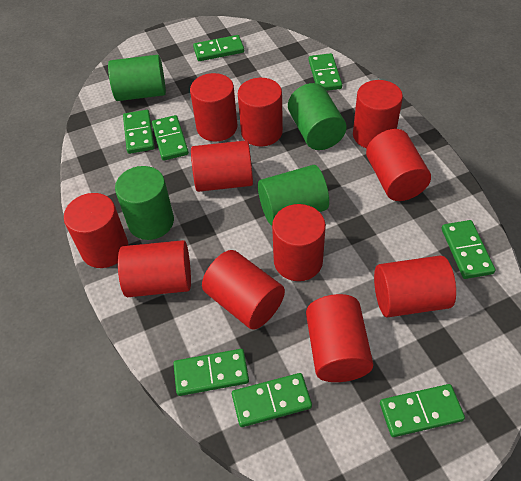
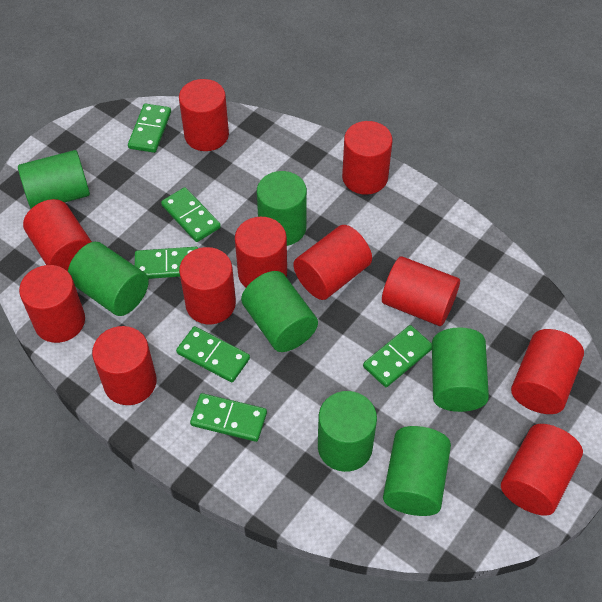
green cylinder: 4 -> 7
green domino: 8 -> 6

